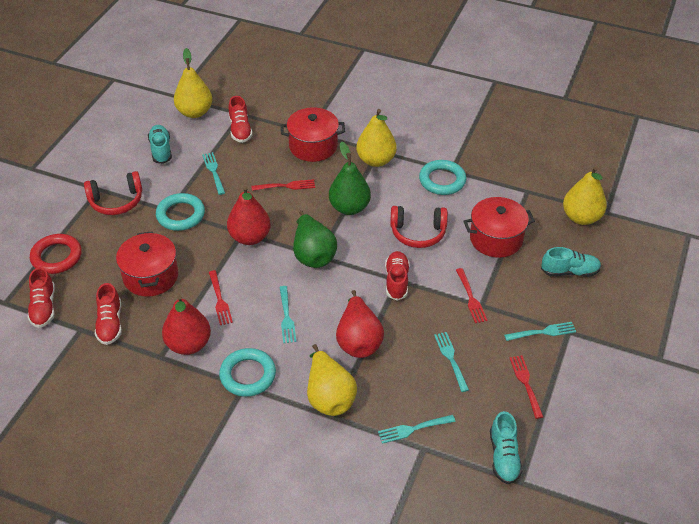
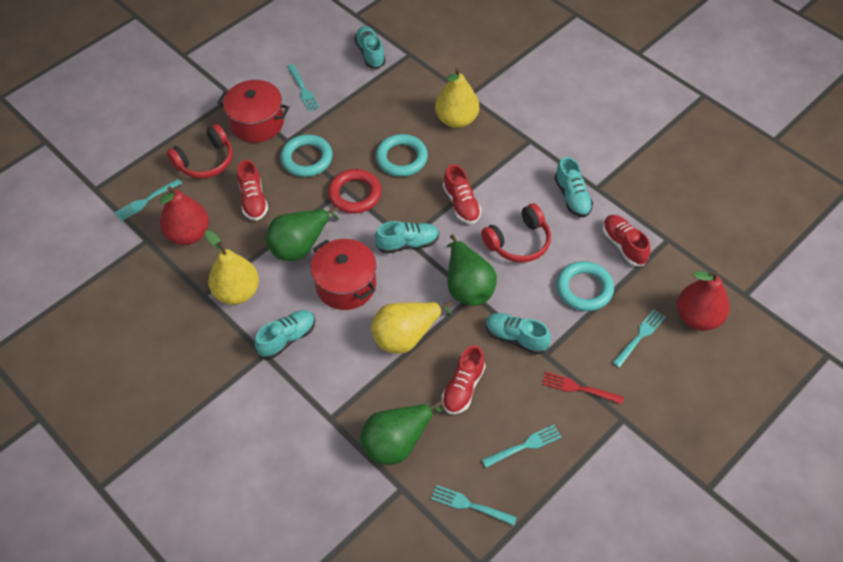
green pear: 2 -> 3
red fork: 4 -> 1
red pear: 3 -> 2
red pot: 3 -> 2
turquoise shoe: 3 -> 5
yellow pear: 4 -> 3

